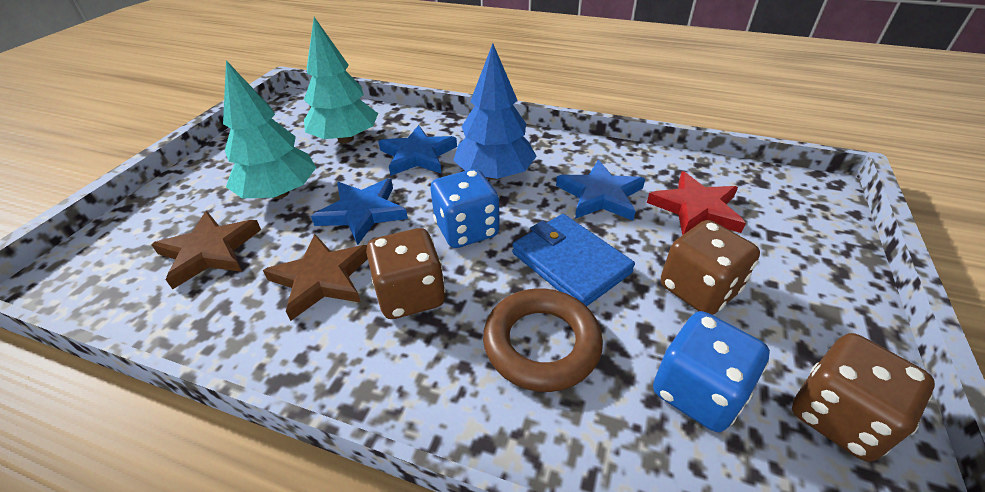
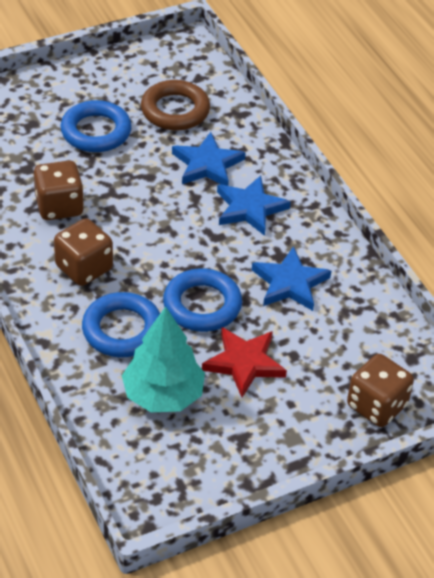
blue dice: 2 -> 0
blue ring: 0 -> 3
blue tree: 1 -> 0
blue wallet: 1 -> 0
brown star: 2 -> 0
turquoise tree: 2 -> 1

